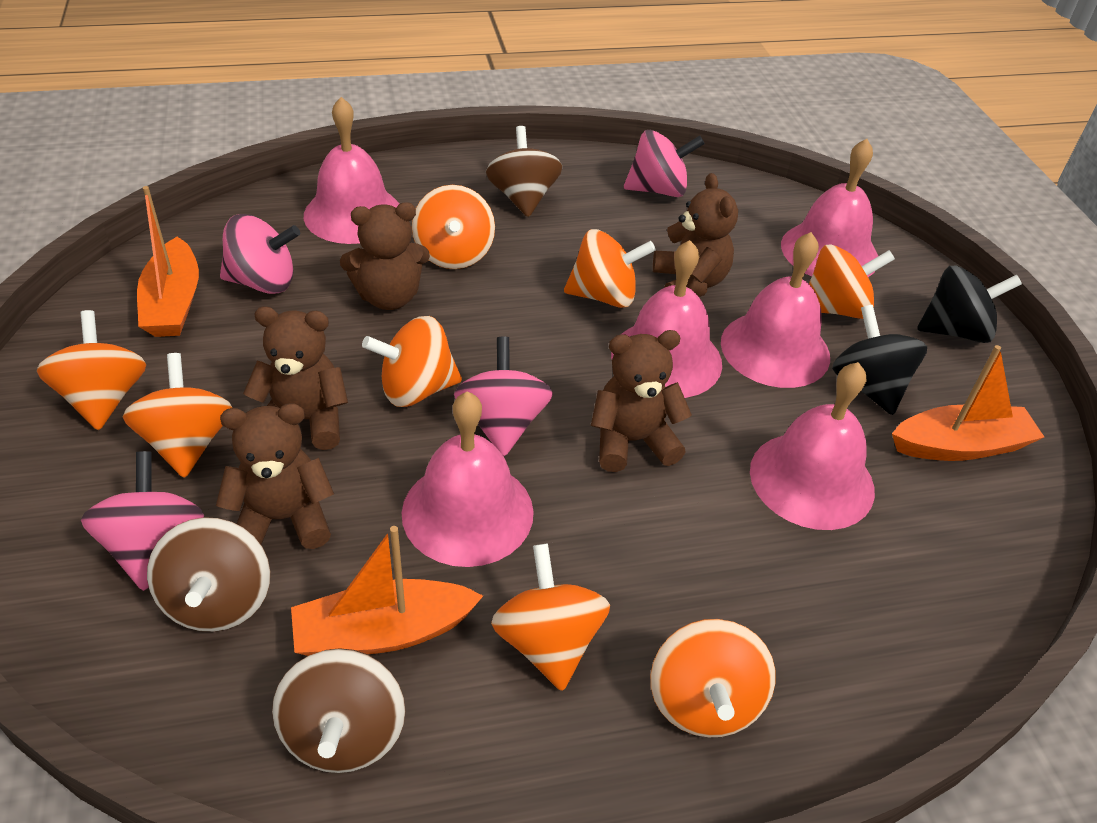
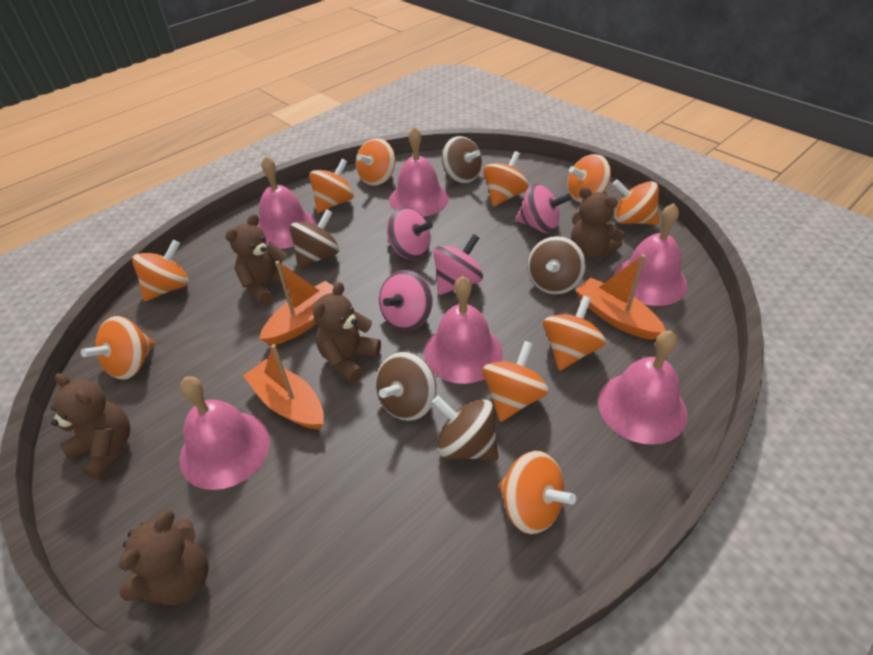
black spinning top: 2 -> 0
brown spinning top: 3 -> 5
orange spinning top: 8 -> 10

